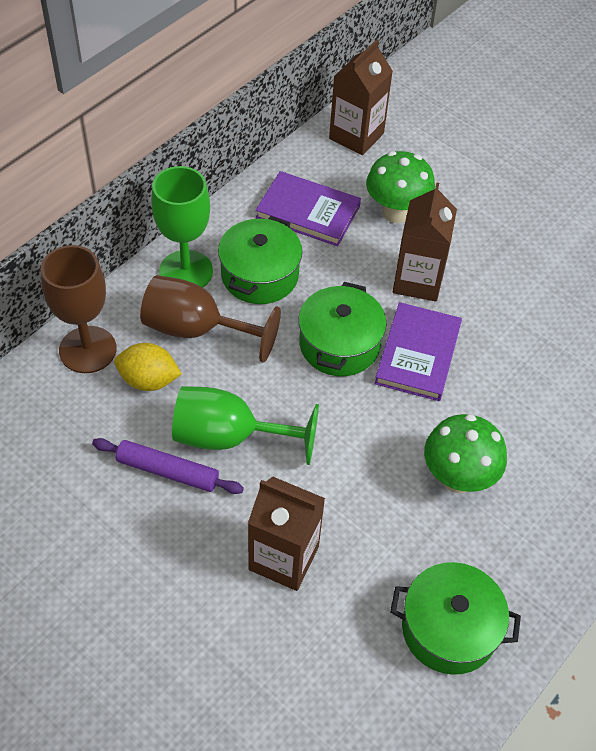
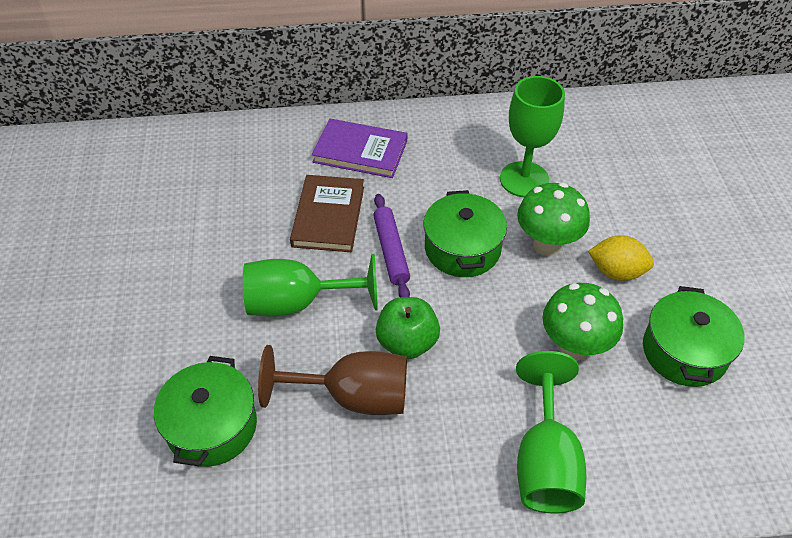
brown book: 0 -> 1
brown carton: 3 -> 0
brown goblet: 2 -> 1
green apple: 0 -> 1
green goblet: 2 -> 3
purple book: 2 -> 1

